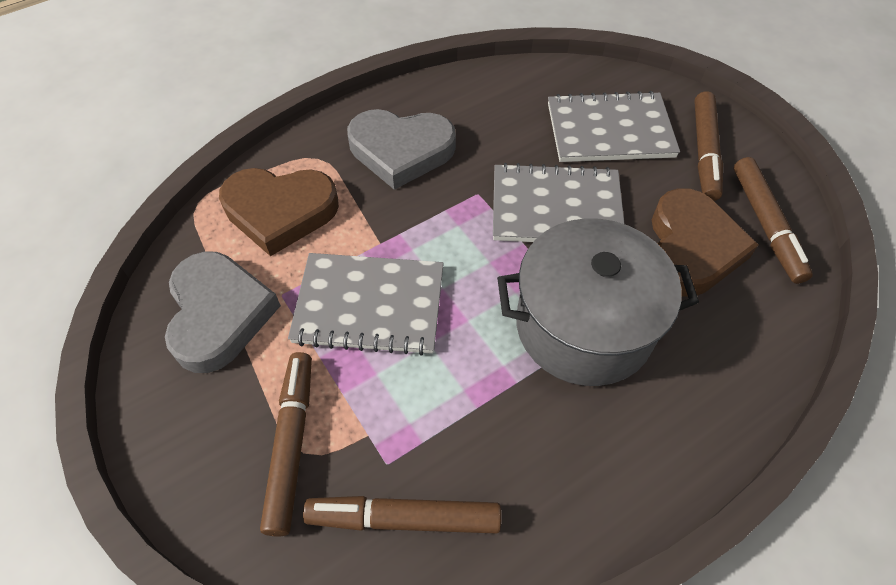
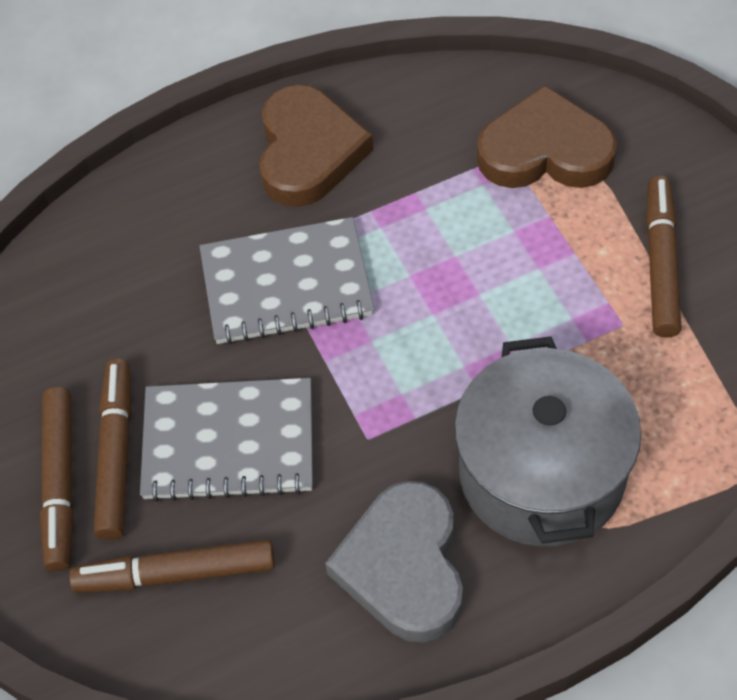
grey heart: 2 -> 1
grey notebook: 3 -> 2

